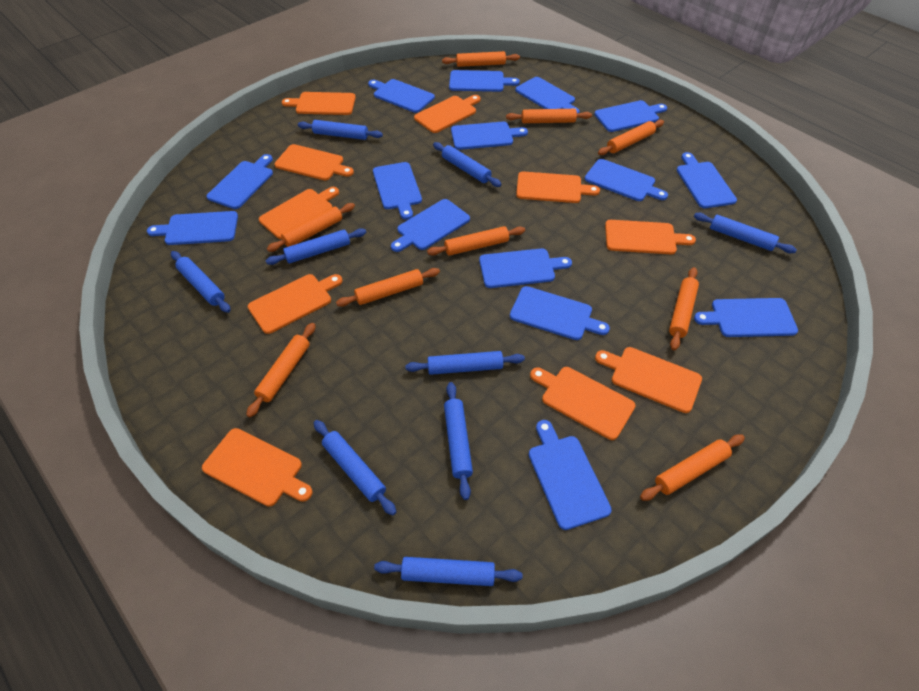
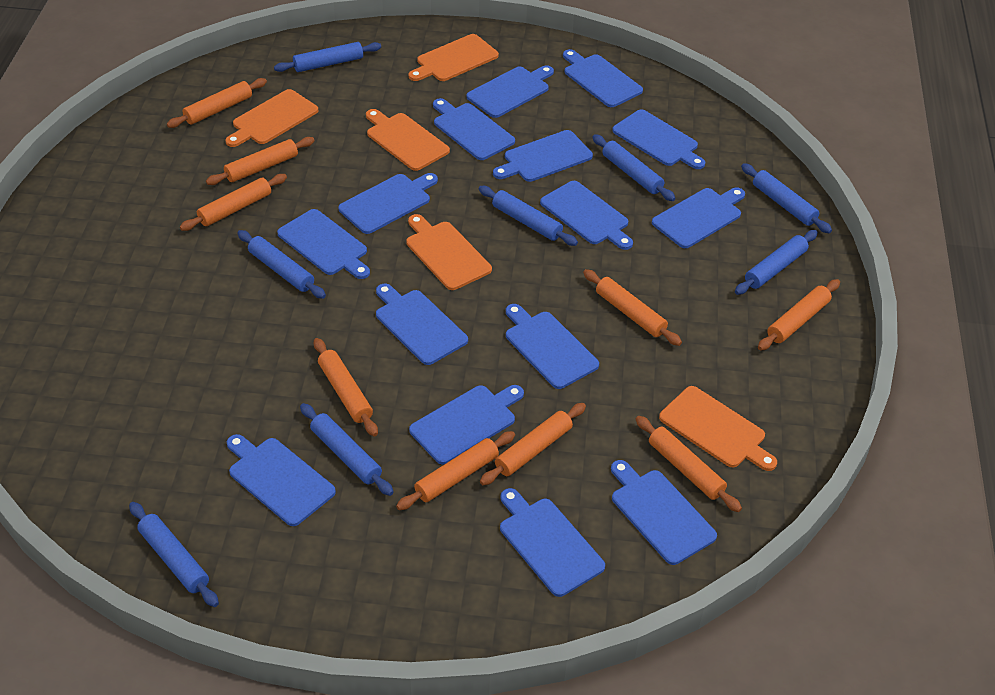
blue rolling pin: 9 -> 8
orange cutting board: 10 -> 5

